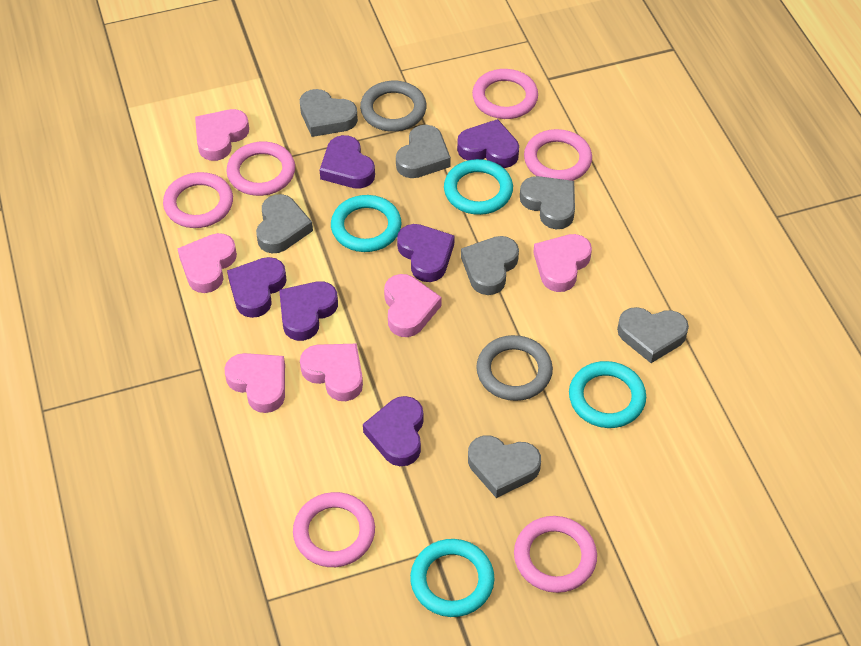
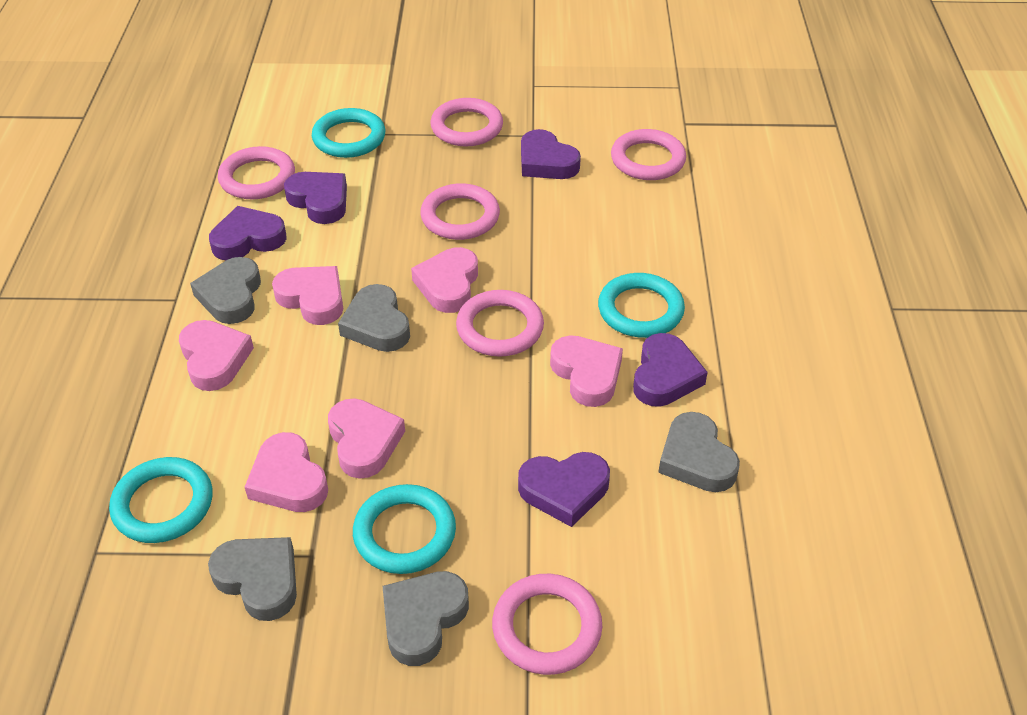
grey heart: 7 -> 5
grey ring: 2 -> 0
purple heart: 6 -> 5

